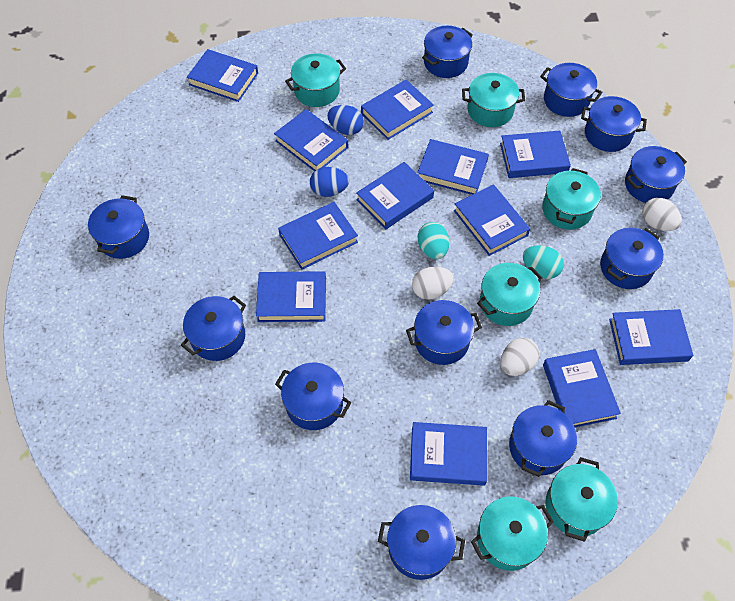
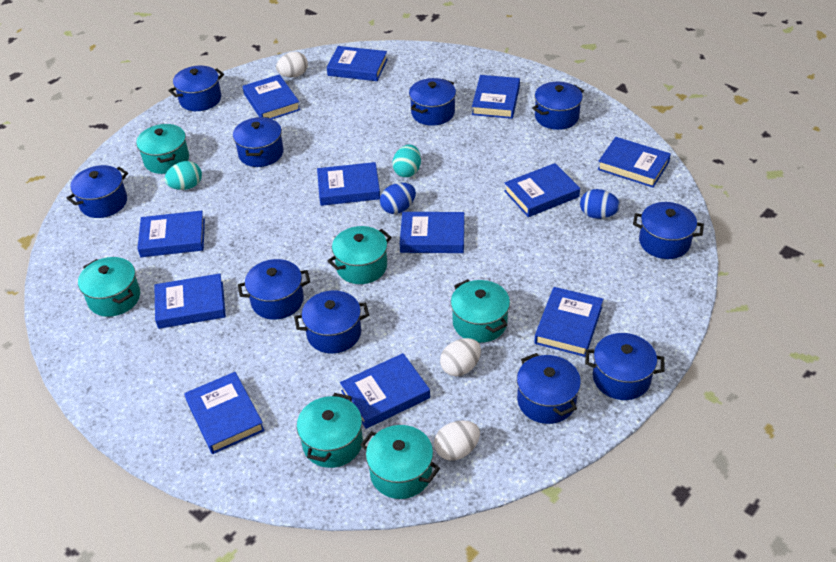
blue pot: 11 -> 10

